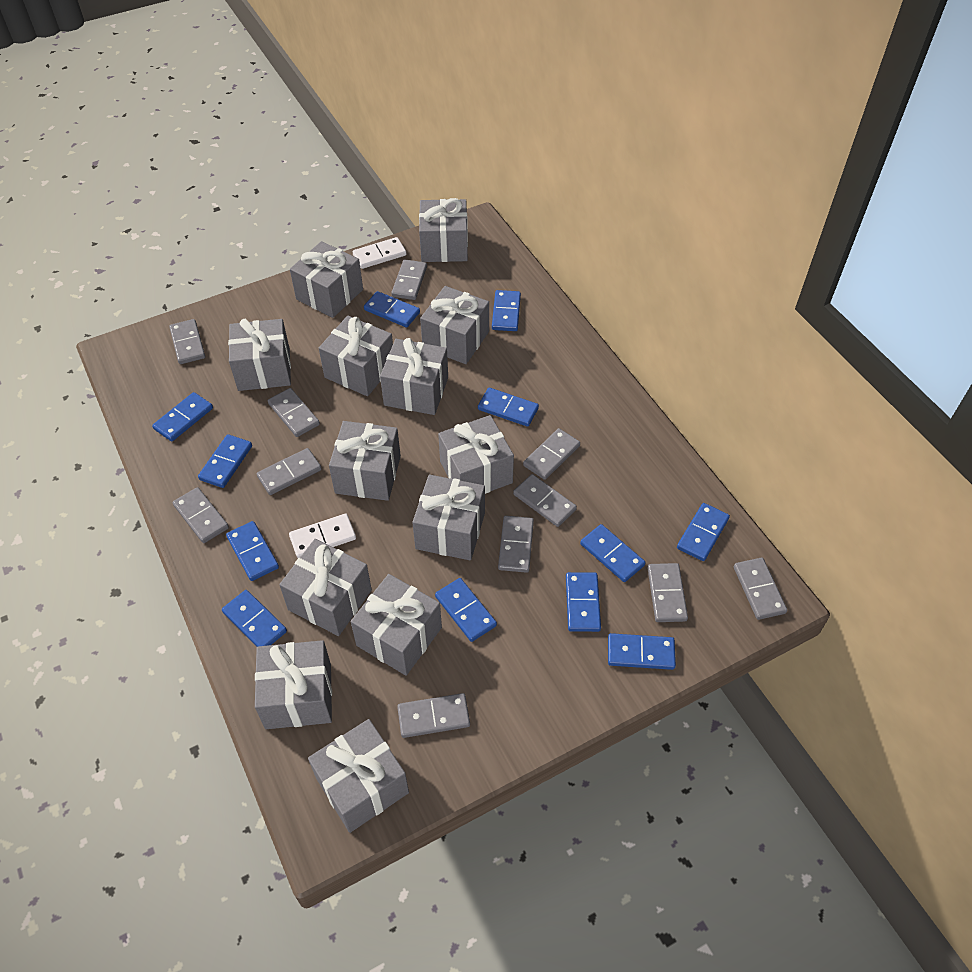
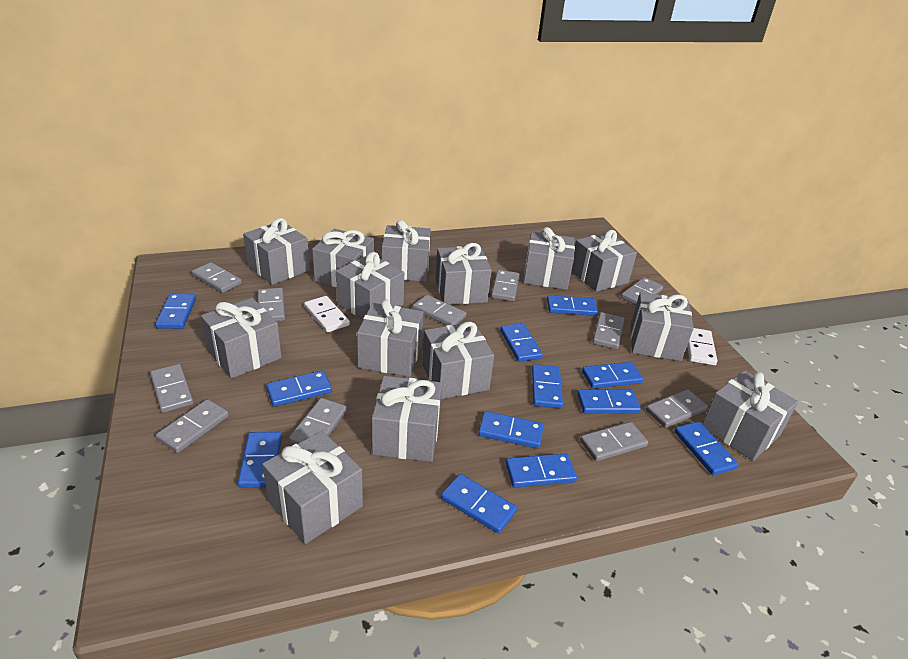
grey gift: 13 -> 14

